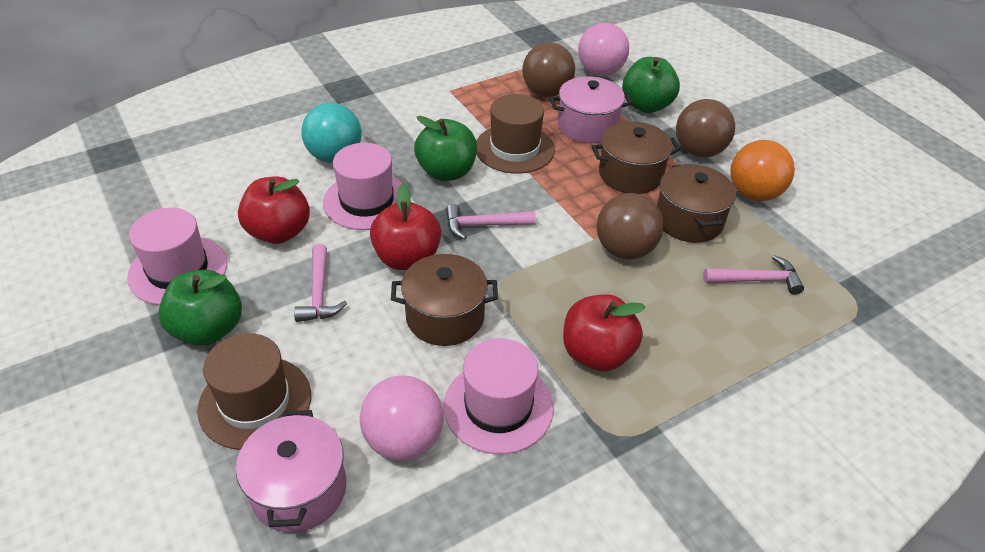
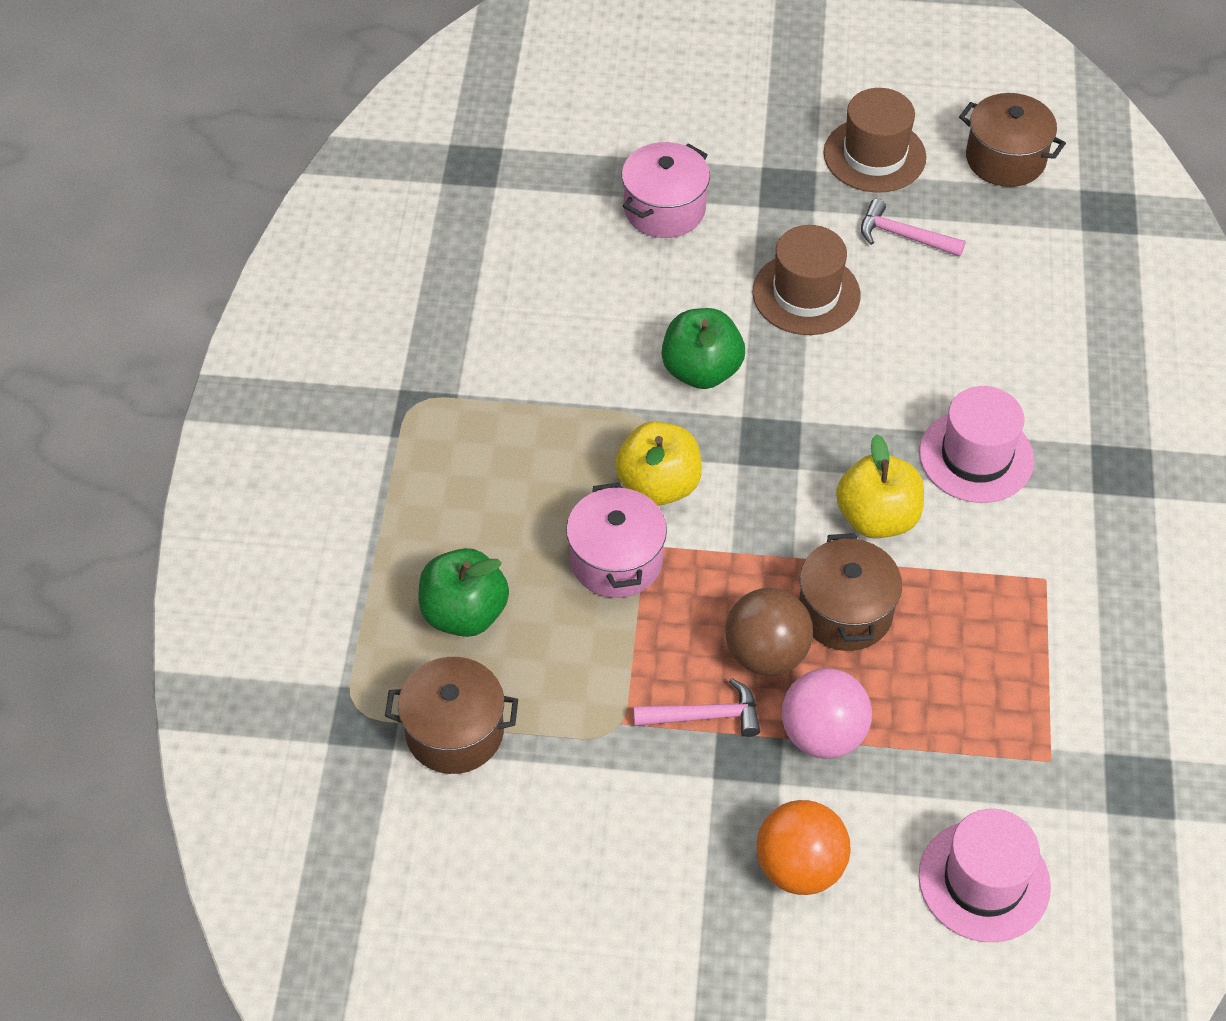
brown ball: 3 -> 1
green apple: 3 -> 2
pink ball: 2 -> 1
pink hammer: 3 -> 2
pink hat: 3 -> 2
red apple: 3 -> 0
turquoise ball: 1 -> 0
yellow apple: 0 -> 2

